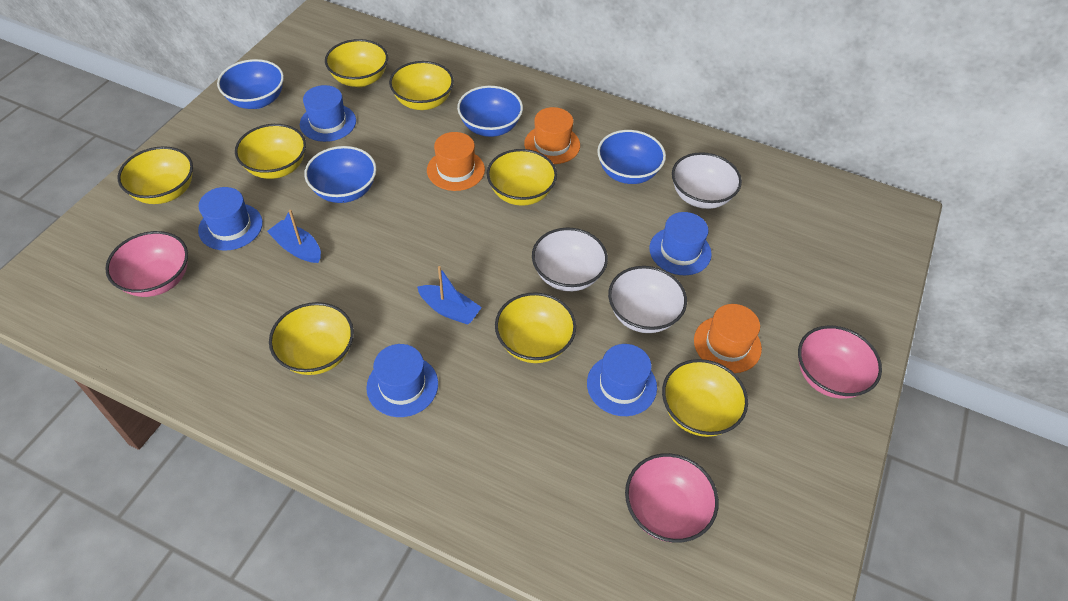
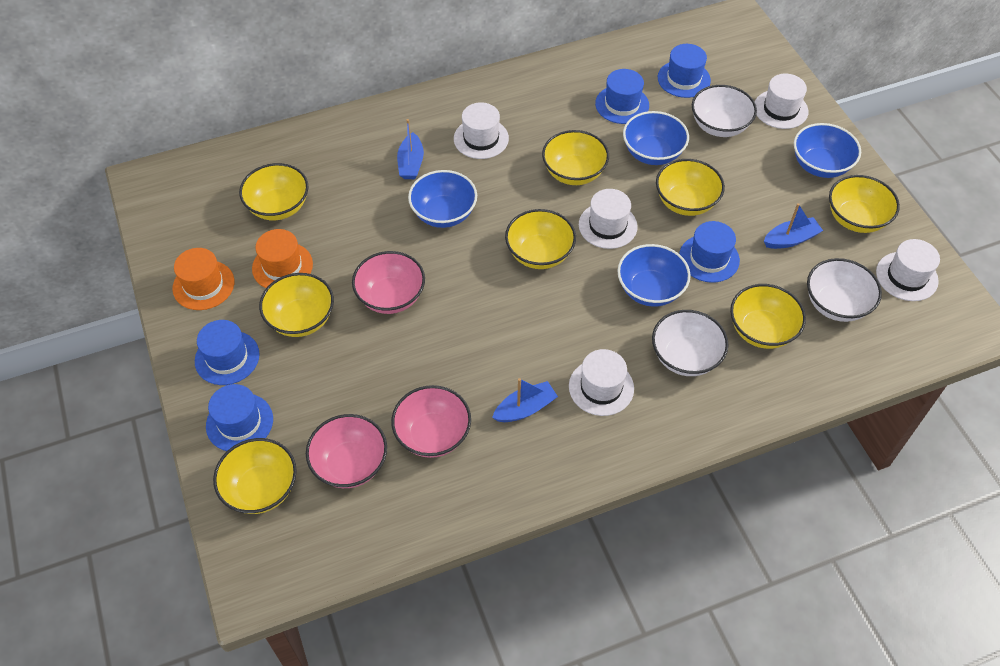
blue boat: 2 -> 3
orange hat: 3 -> 2
white hat: 0 -> 5

